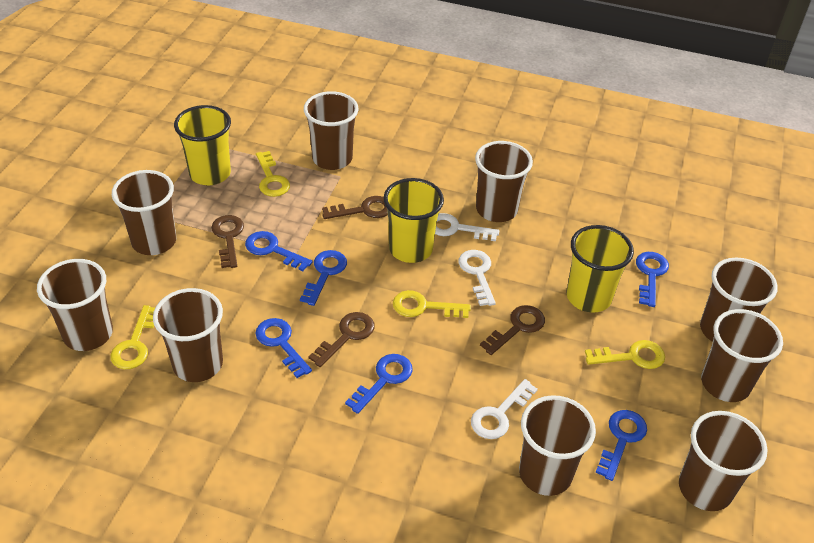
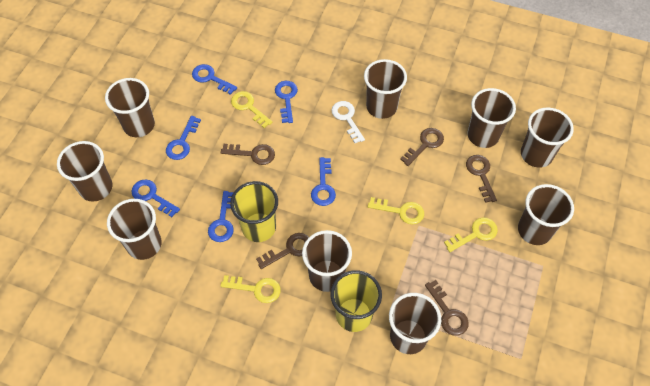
brown key: 4 -> 5
white key: 3 -> 1
yellow cup: 3 -> 2

